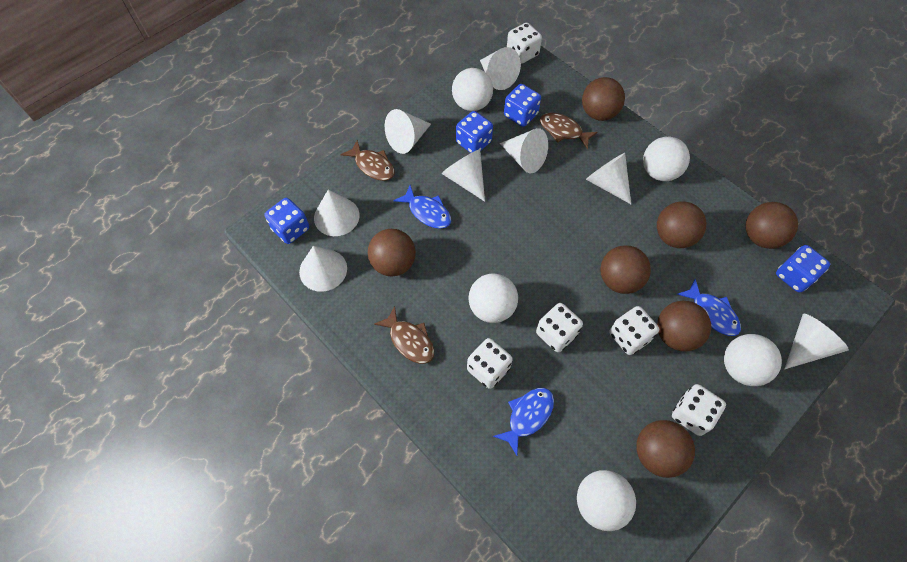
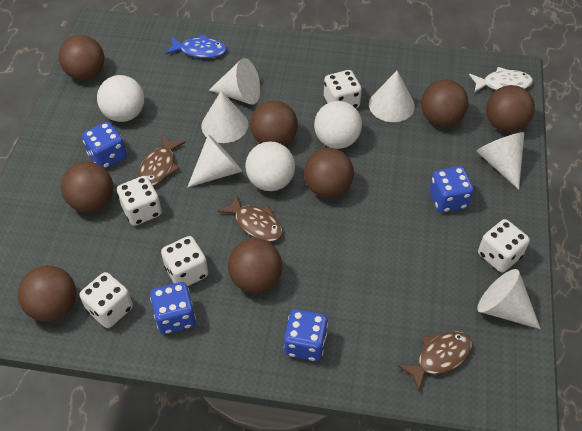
blue fish: 3 -> 1
brown ball: 7 -> 8
white ball: 5 -> 3
white cone: 8 -> 6
white fish: 0 -> 1

